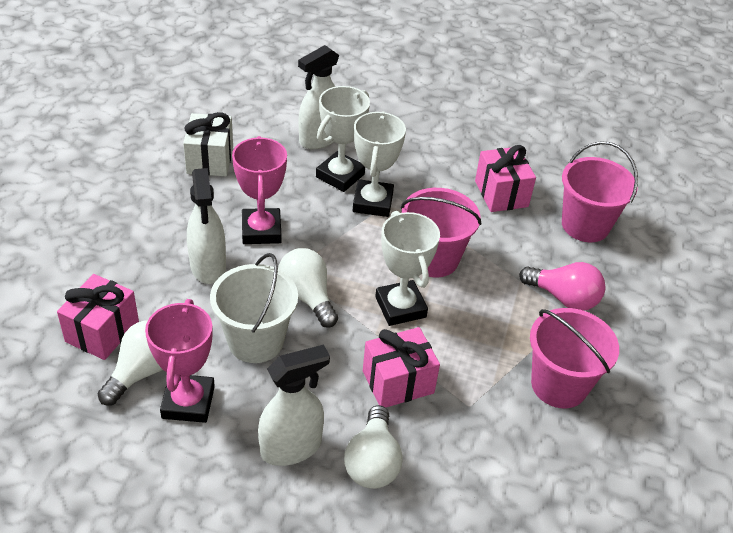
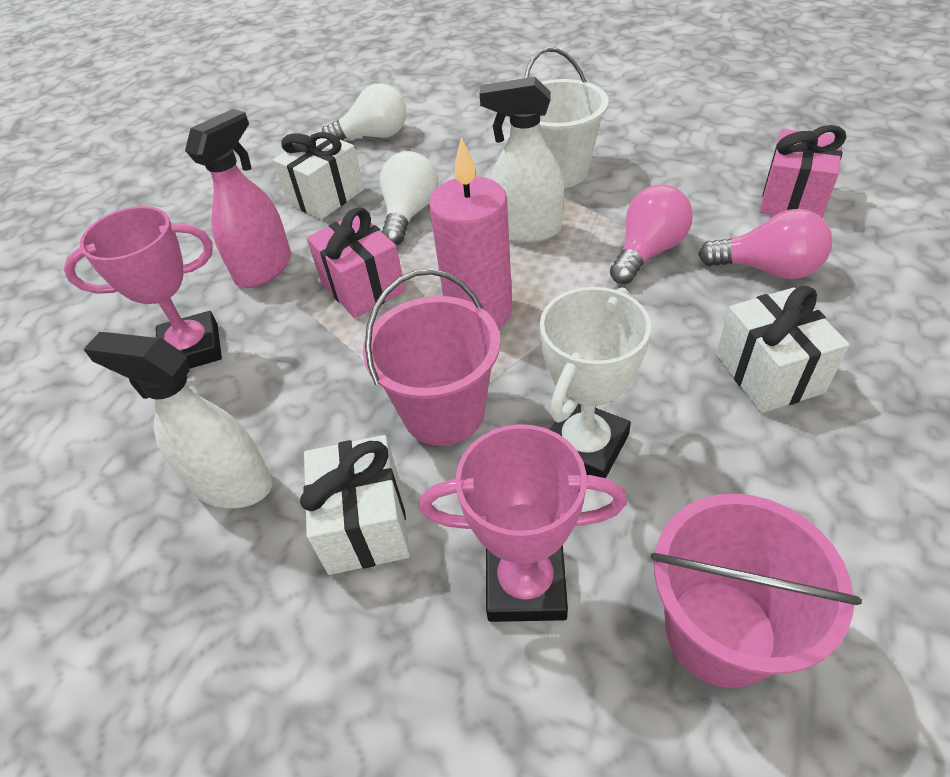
pink bucket: 3 -> 2
pink candle: 0 -> 1
pink gift: 3 -> 2
pink light bulb: 1 -> 2
pink spray bottle: 0 -> 1
white gift: 1 -> 3
white light bulb: 3 -> 2
white spray bottle: 3 -> 2
white trophy: 3 -> 1

